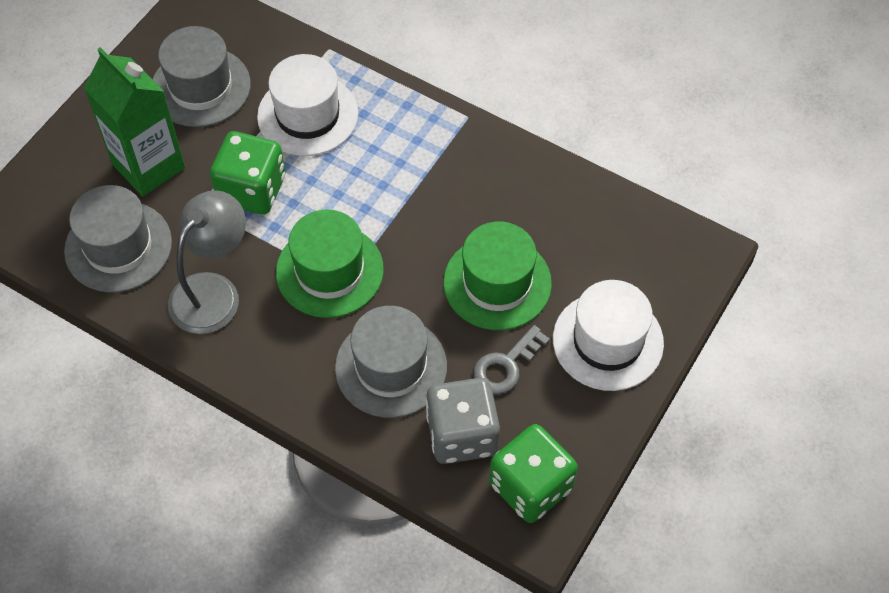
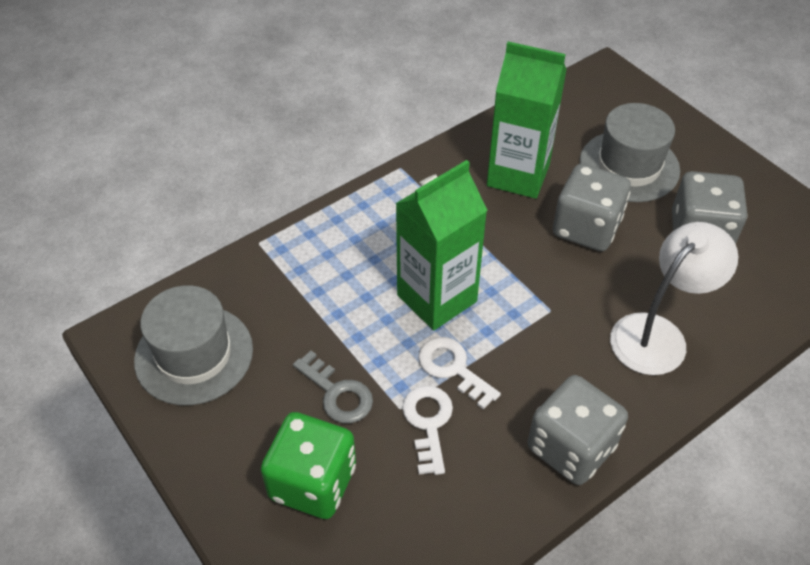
green carton: 1 -> 2
green dice: 2 -> 1
green hat: 2 -> 0
grey dice: 1 -> 3
grey hat: 3 -> 2
grey lamp: 1 -> 0
white hat: 2 -> 0
white key: 0 -> 2
white lamp: 0 -> 1

